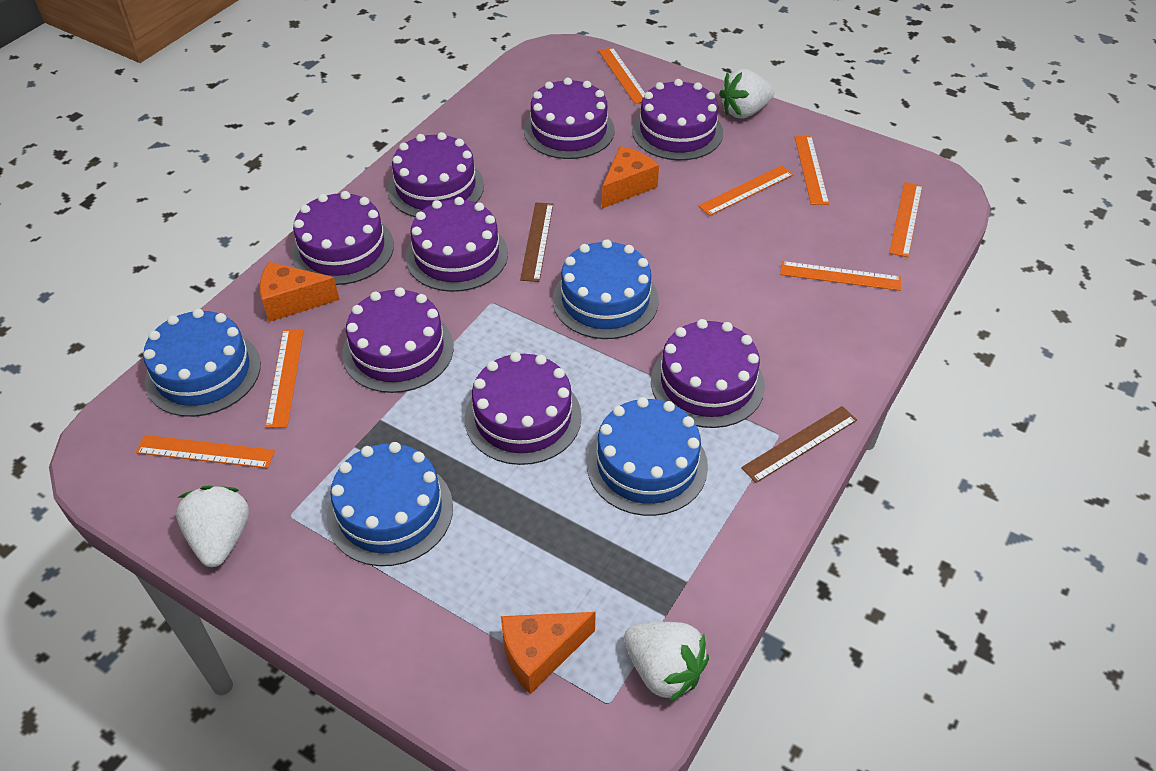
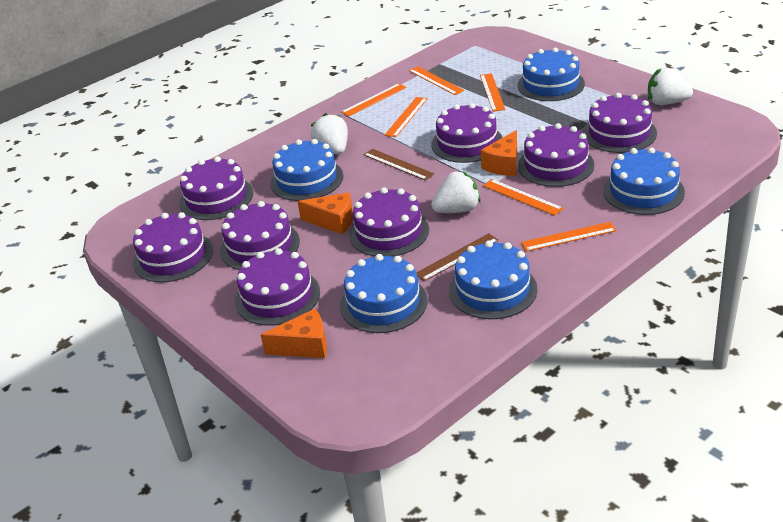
blue cake: 4 -> 5
orange ruler: 7 -> 6

